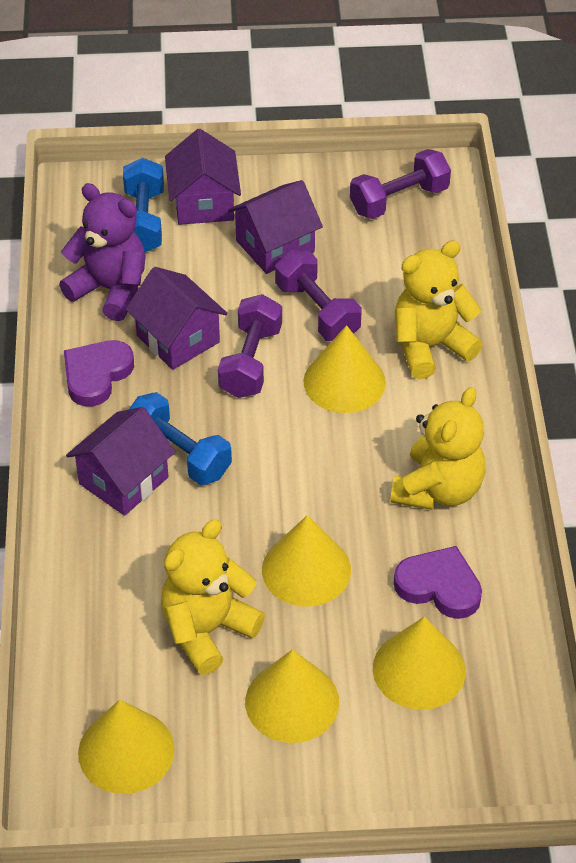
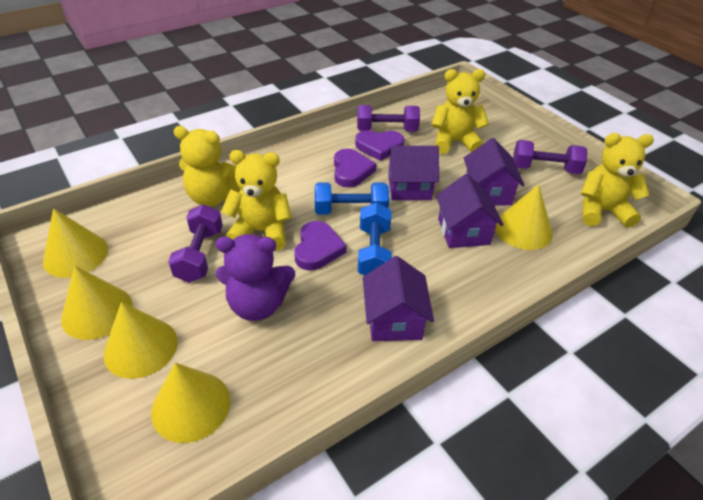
purple heart: 2 -> 3
yellow teddy bear: 3 -> 4

